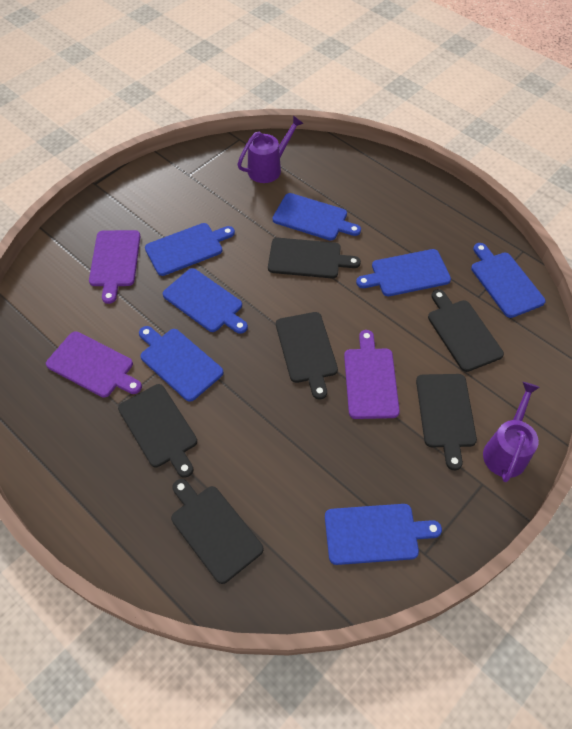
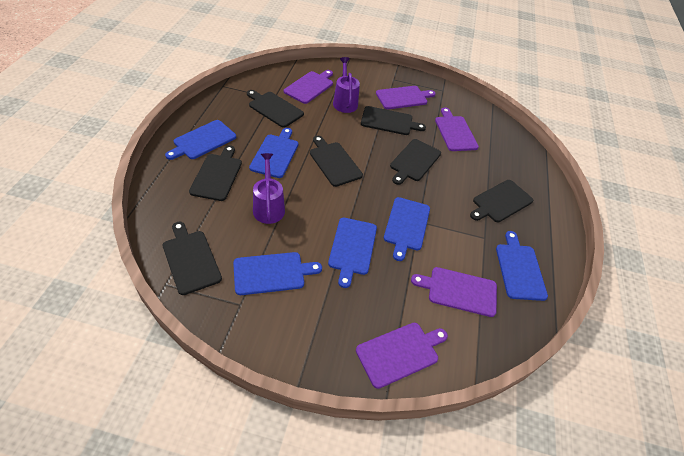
black cutting board: 6 -> 7
blue cutting board: 7 -> 6
purple cutting board: 3 -> 5

